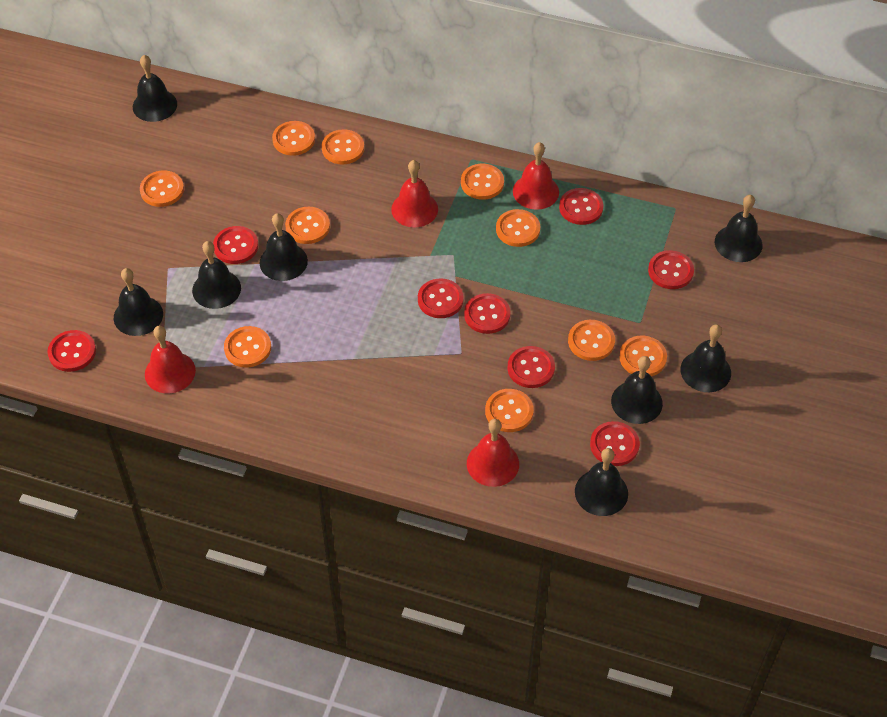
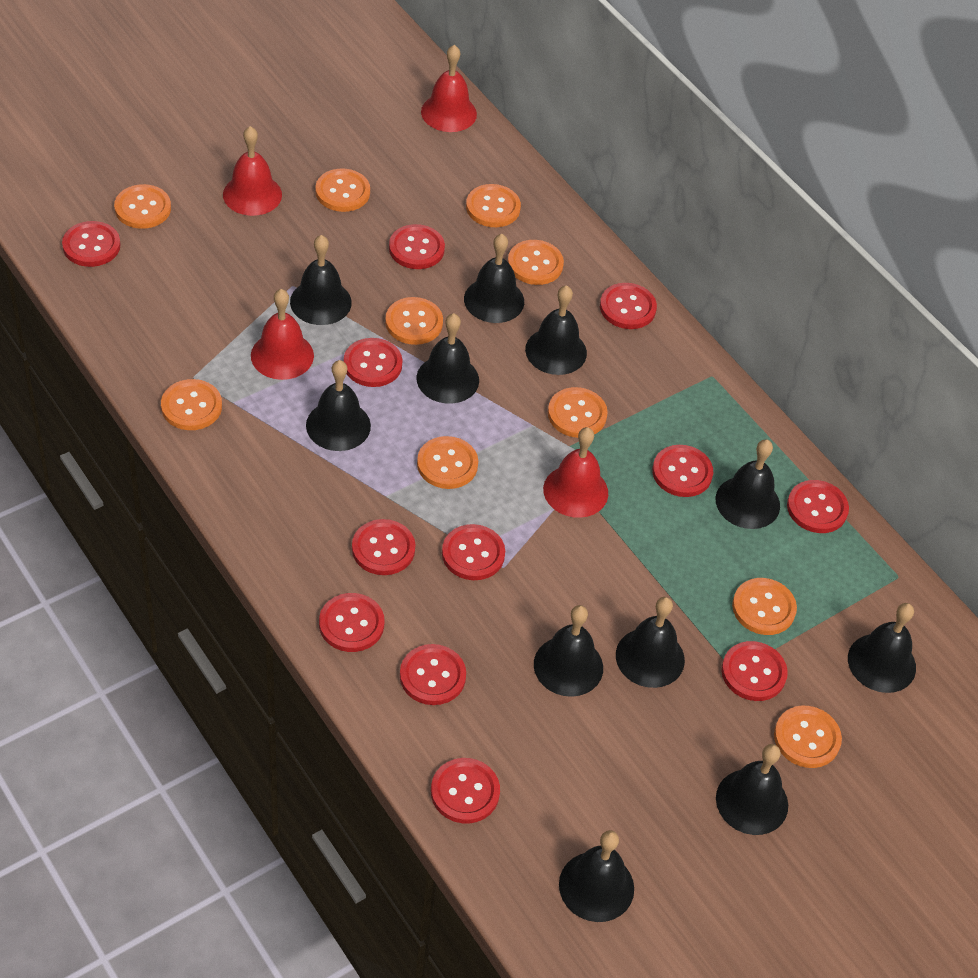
black bell: 8 -> 11
red button: 8 -> 12

